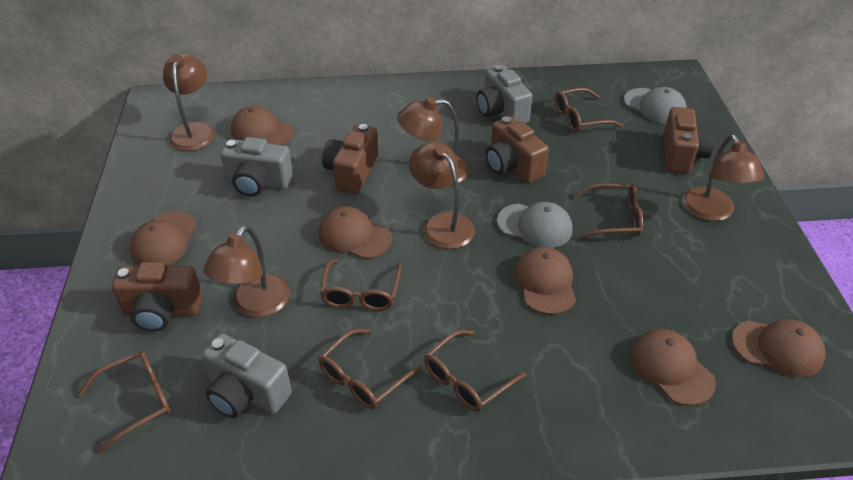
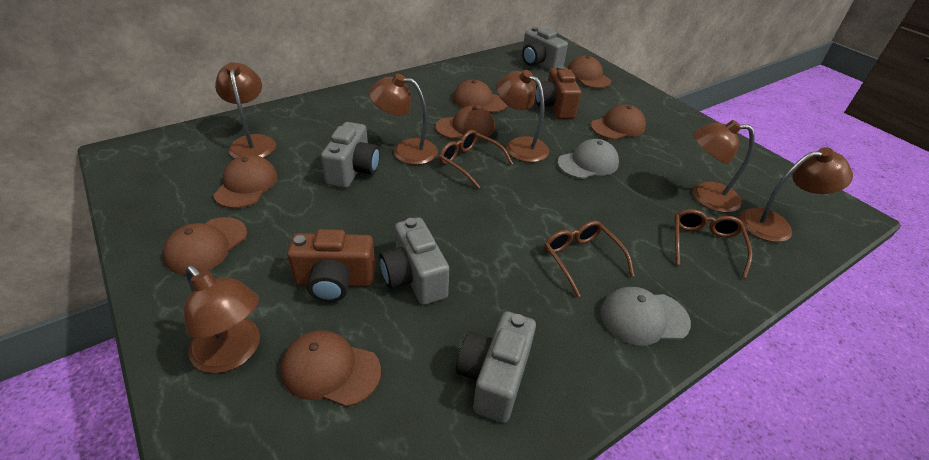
brown camera: 4 -> 2
brown cap: 6 -> 7
brown glasses: 6 -> 3
brown lamp: 5 -> 6
grey camera: 3 -> 4

